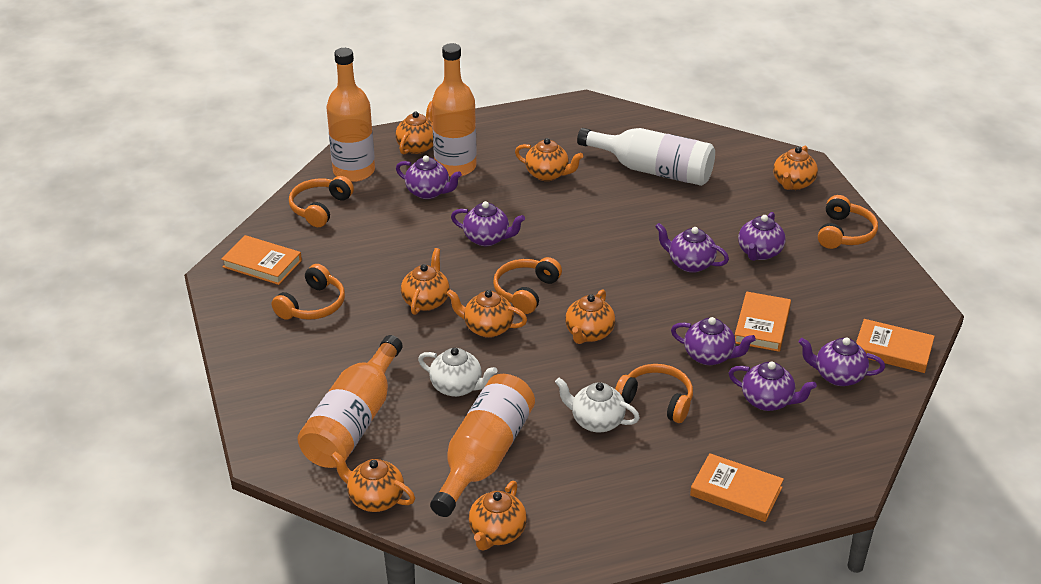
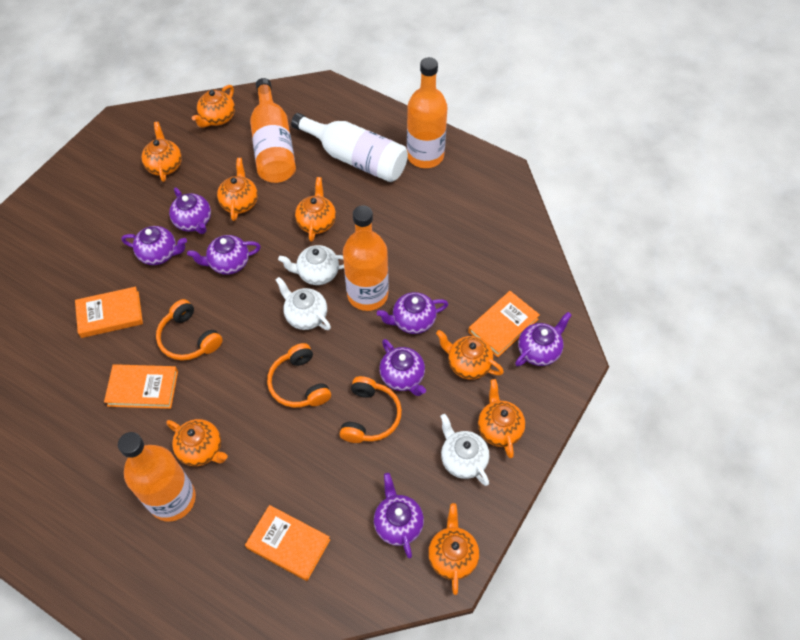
orange headphones: 5 -> 3
white teapot: 2 -> 3

